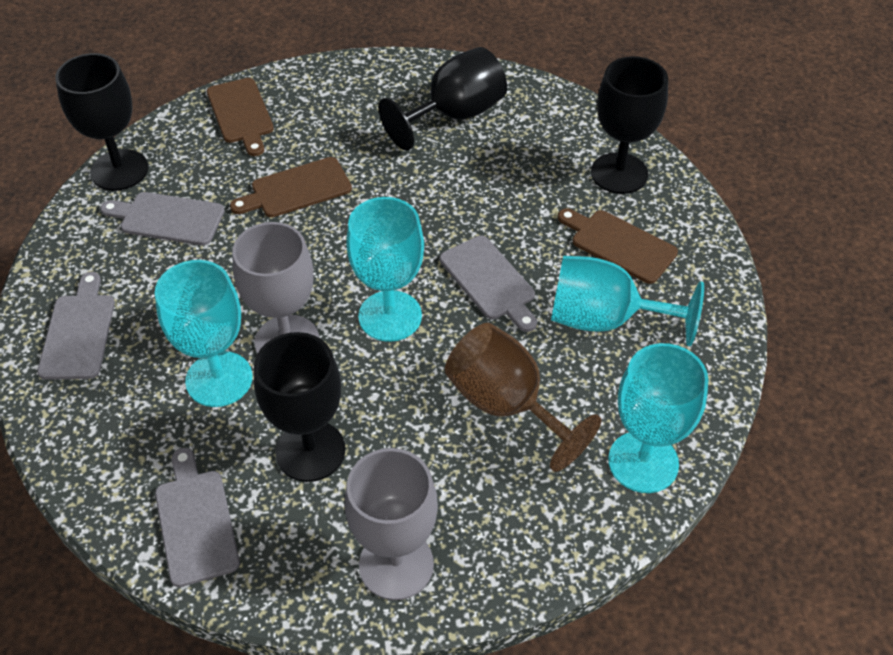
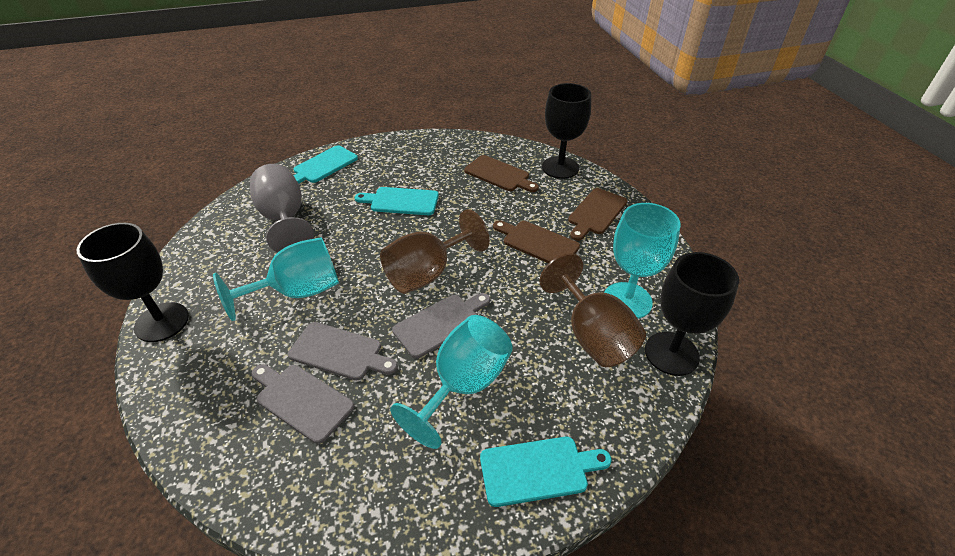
black goblet: 4 -> 3
brown goblet: 1 -> 2
grey cutting board: 4 -> 3
grey goblet: 2 -> 1
turquoise cutting board: 0 -> 3
turquoise goblet: 4 -> 3

